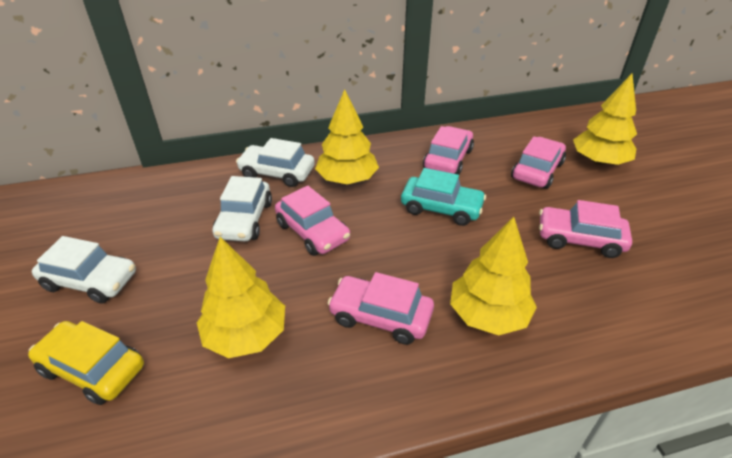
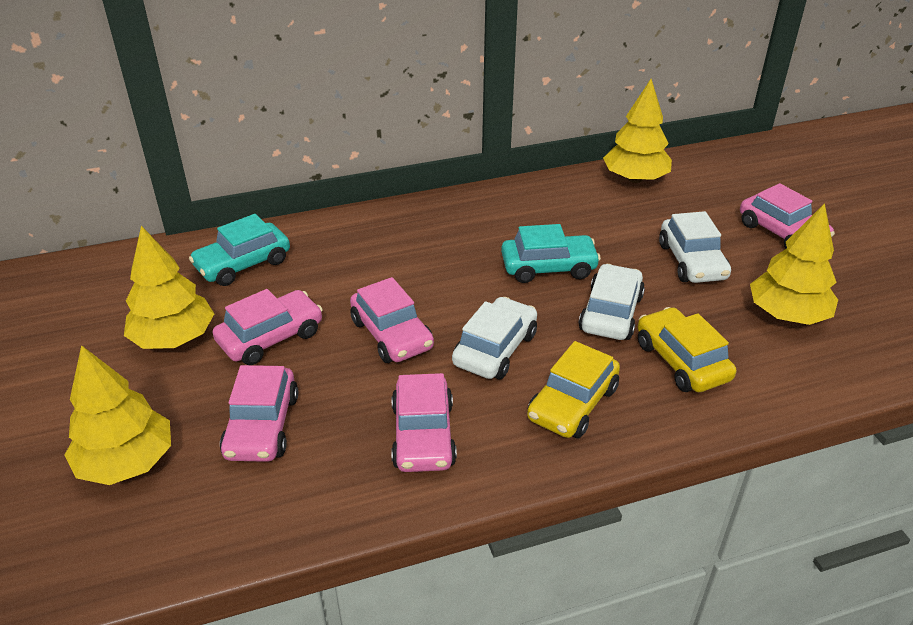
turquoise car: 1 -> 2
yellow car: 1 -> 2

